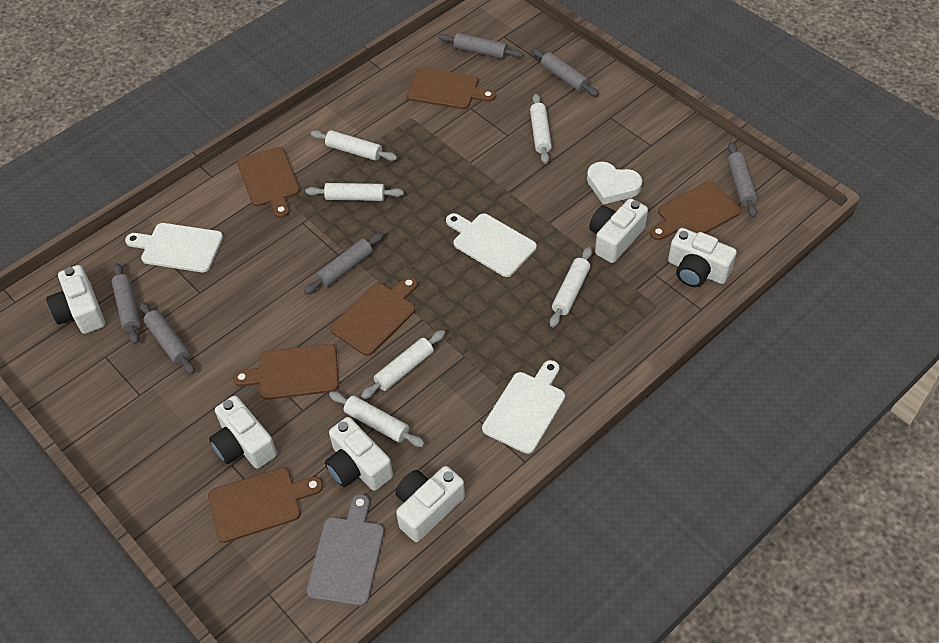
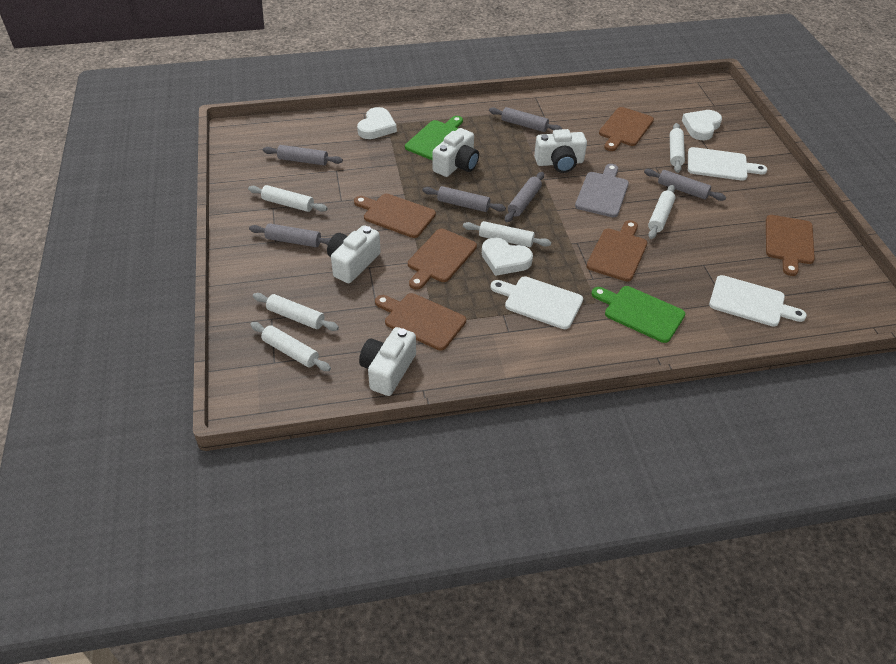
green cutting board: 0 -> 2
white camera: 6 -> 4
white heart: 1 -> 3

